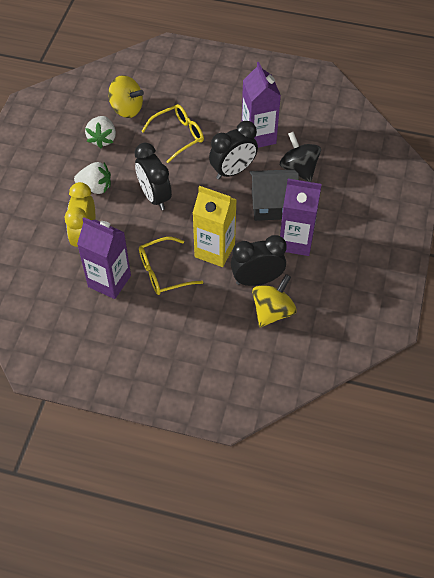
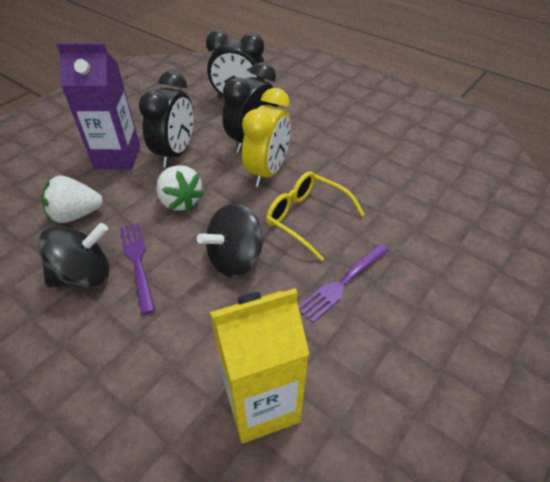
black house: 1 -> 0
black spinning top: 1 -> 2
purple carton: 3 -> 1
purple fork: 0 -> 2
yellow glasses: 2 -> 1
yellow spinning top: 2 -> 0

